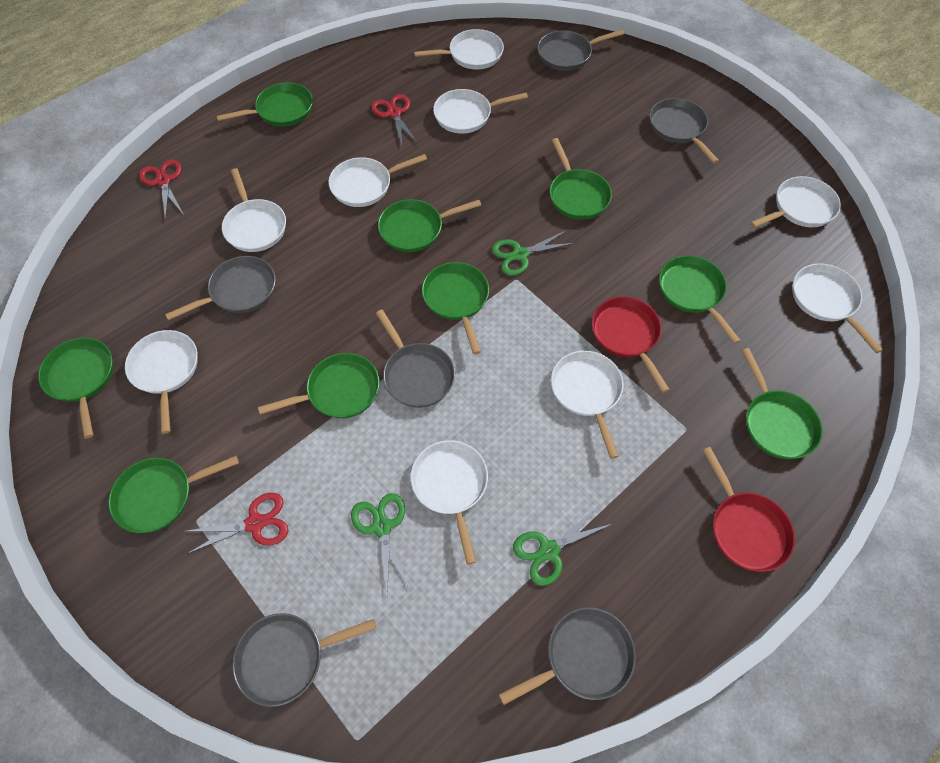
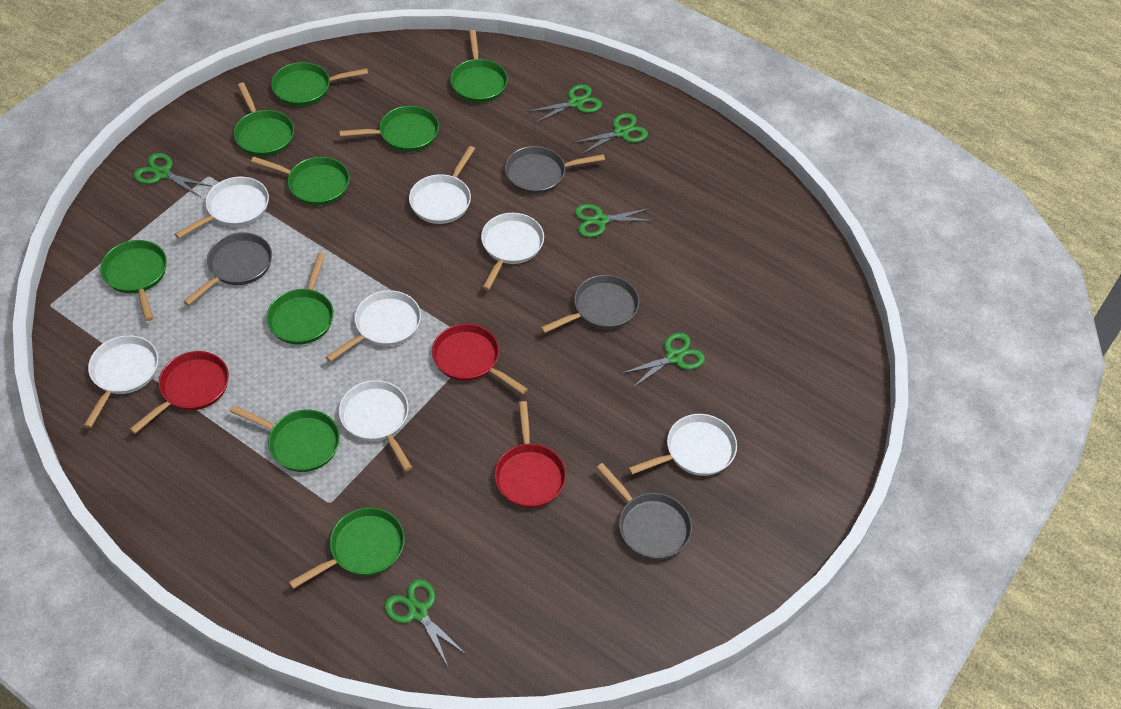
green scissors: 3 -> 6
grey pan: 6 -> 4
red pan: 2 -> 3
red scissors: 3 -> 0
white pan: 9 -> 7

